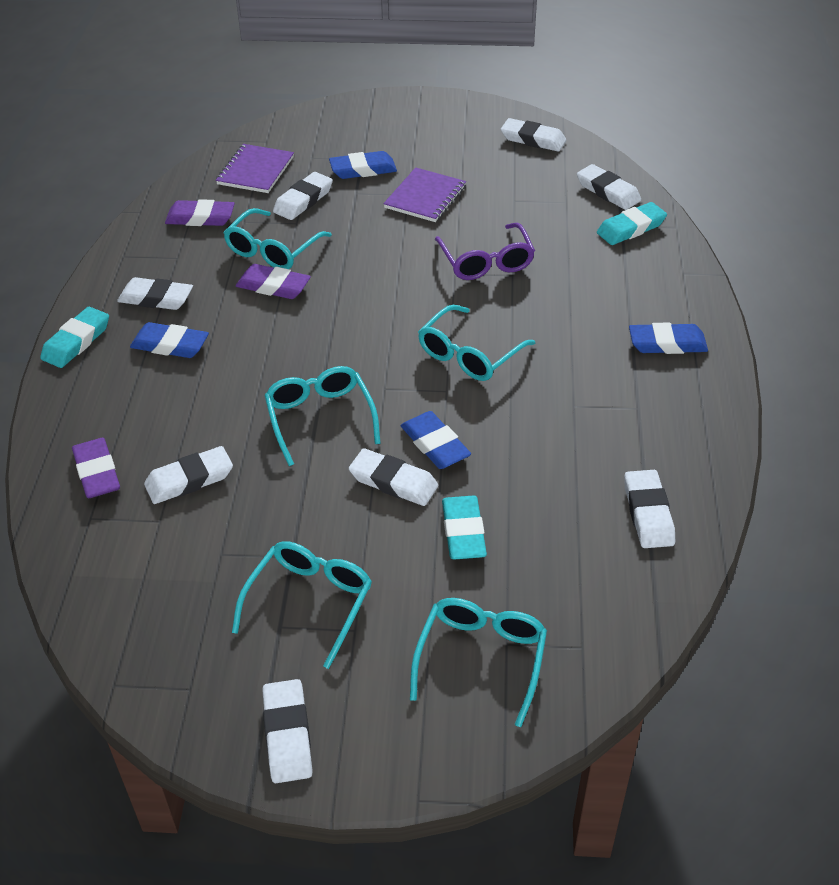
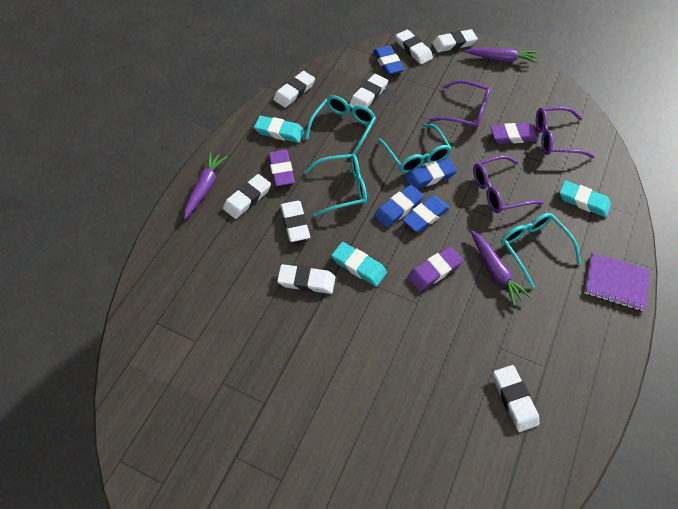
purple carrot: 0 -> 3
purple glasses: 1 -> 3
purple notebook: 2 -> 1
turquoise glasses: 5 -> 4

